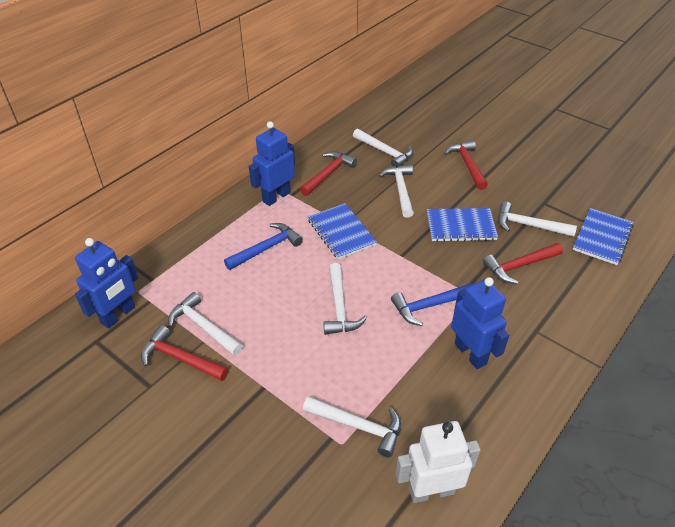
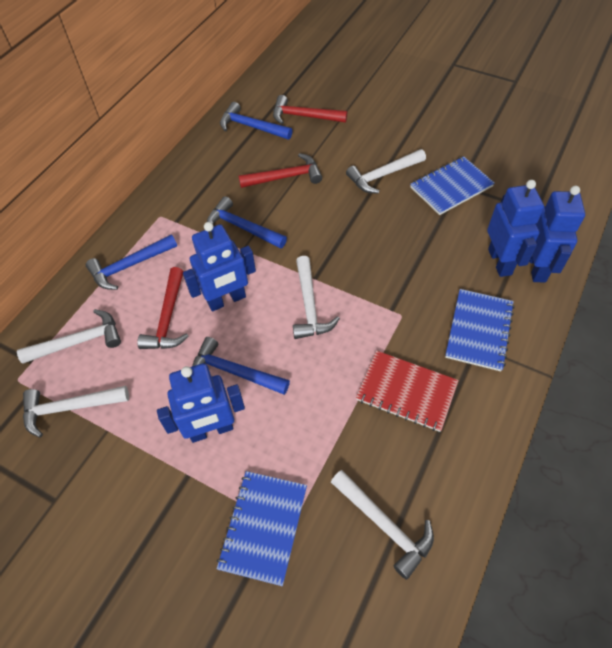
blue hammer: 2 -> 4
blue robot: 3 -> 4
red hammer: 4 -> 3
red notebook: 0 -> 1
white hammer: 6 -> 5
white robot: 1 -> 0

